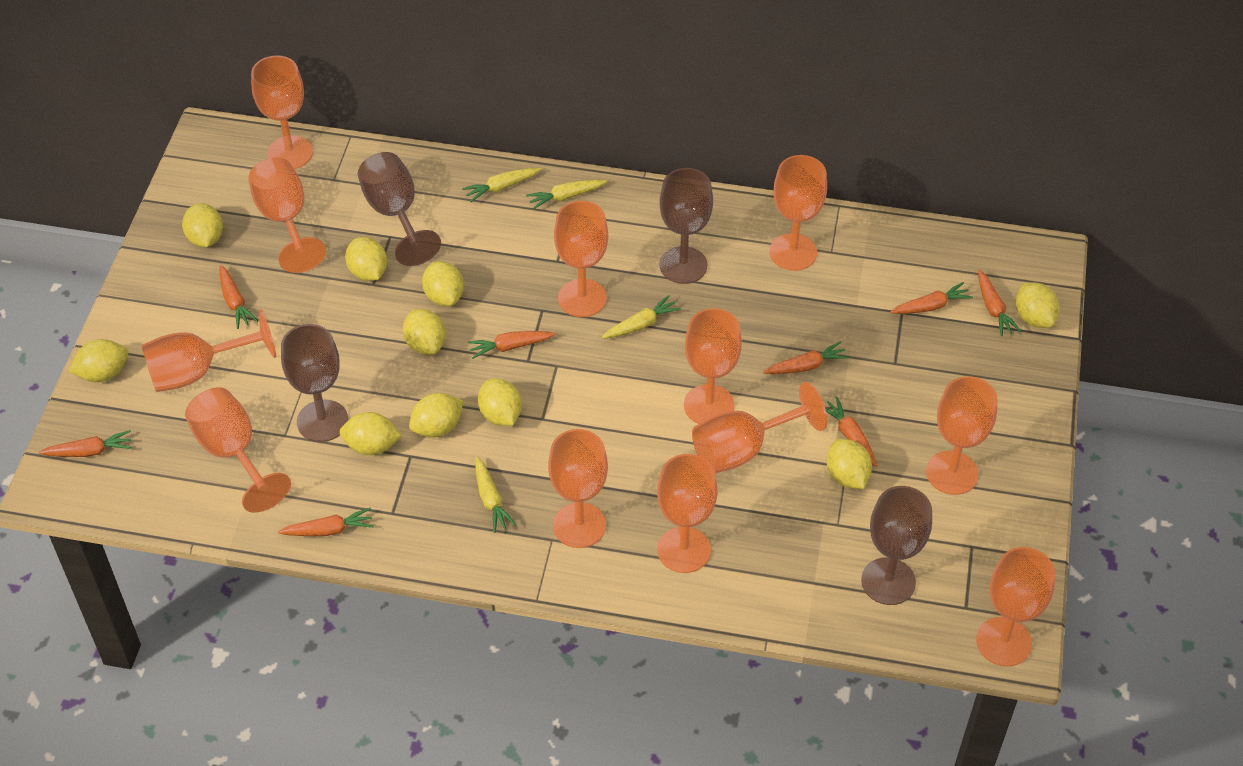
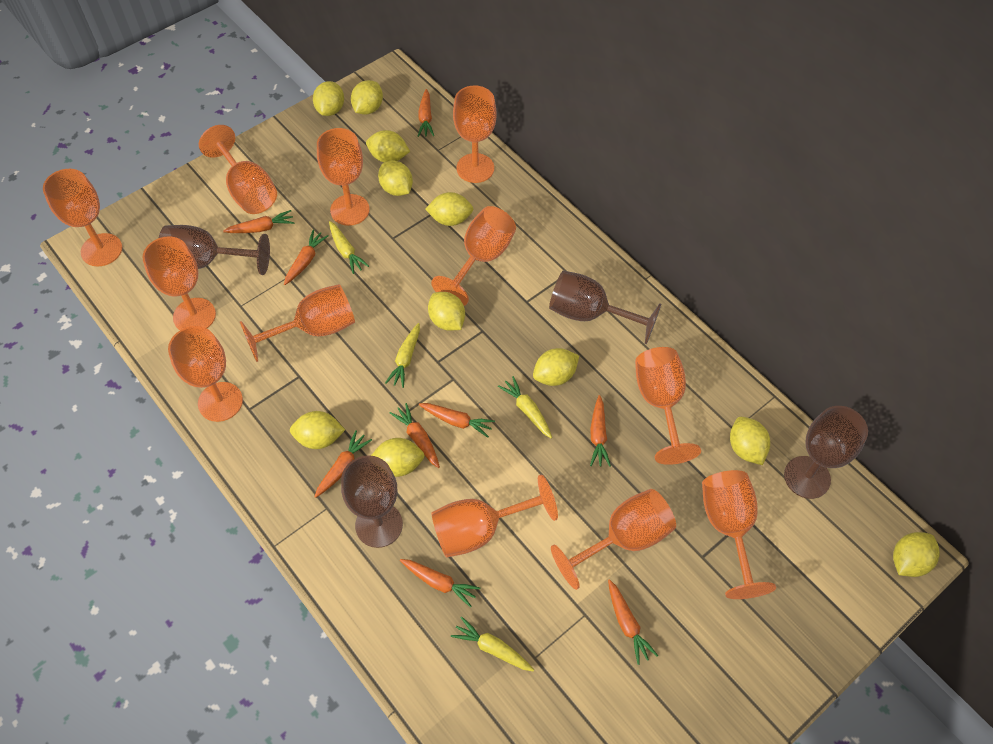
orange carrot: 8 -> 9
yellow lemon: 10 -> 11

